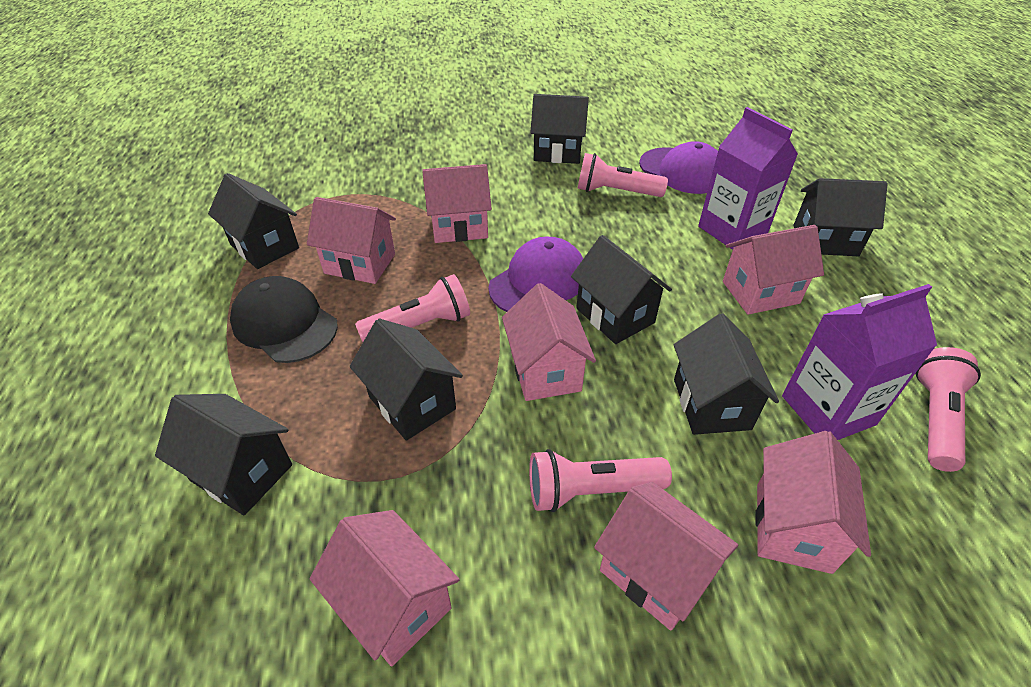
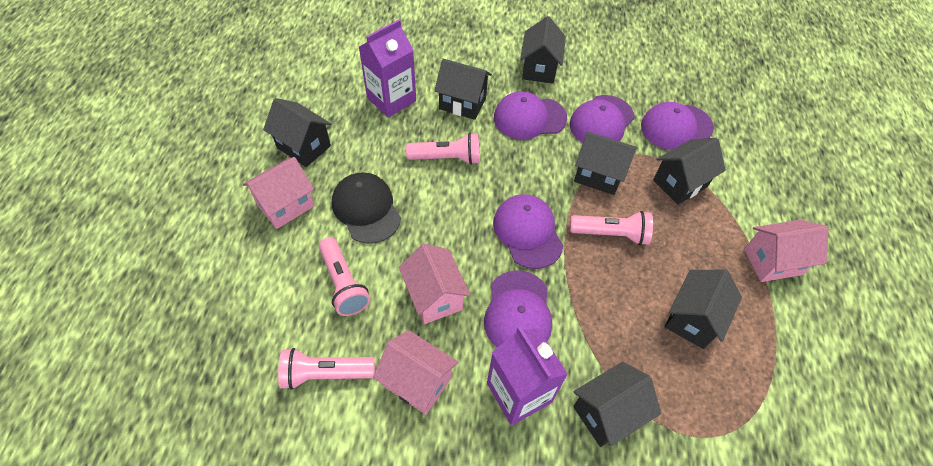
pink house: 7 -> 4
purple cap: 2 -> 5

